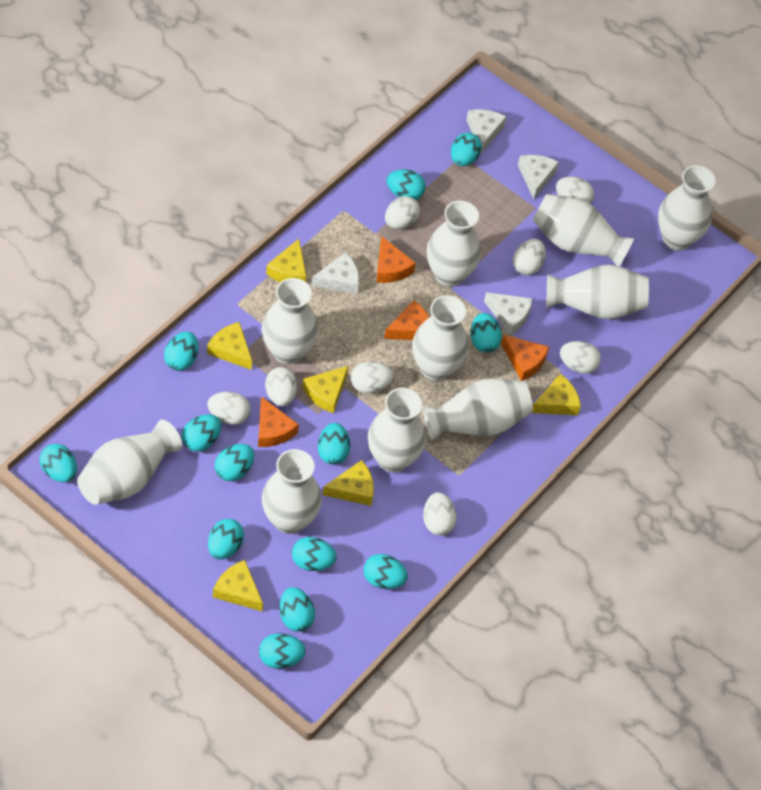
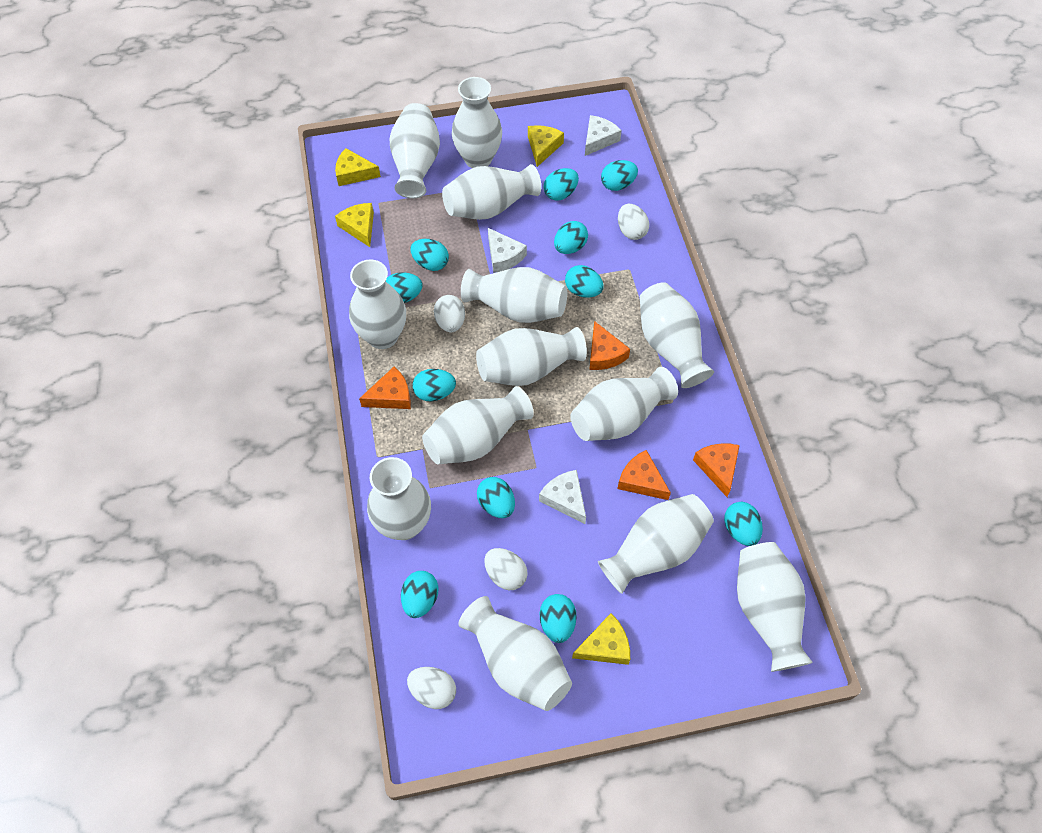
turquoise egg: 13 -> 11
white cheese: 4 -> 3
white egg: 8 -> 4
white vase: 10 -> 13
yellow cheese: 6 -> 4

